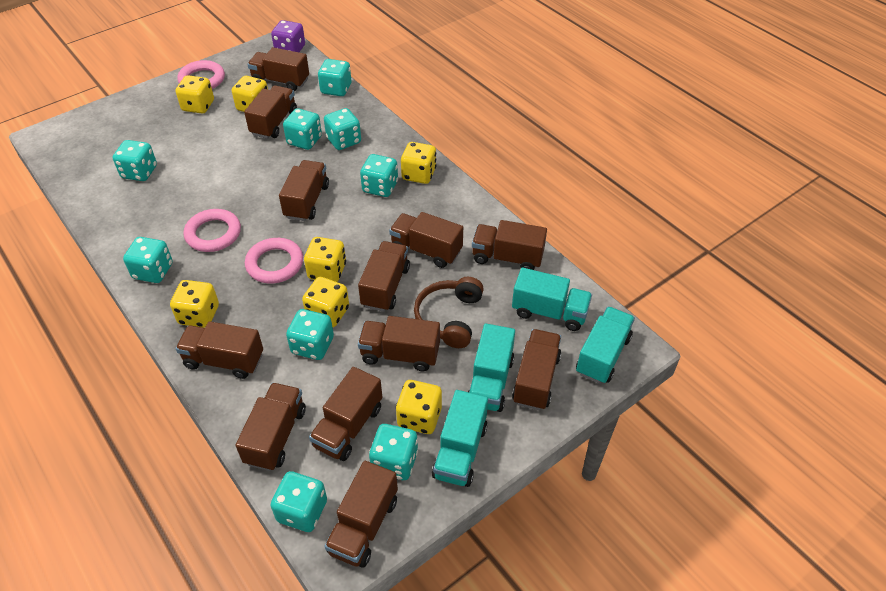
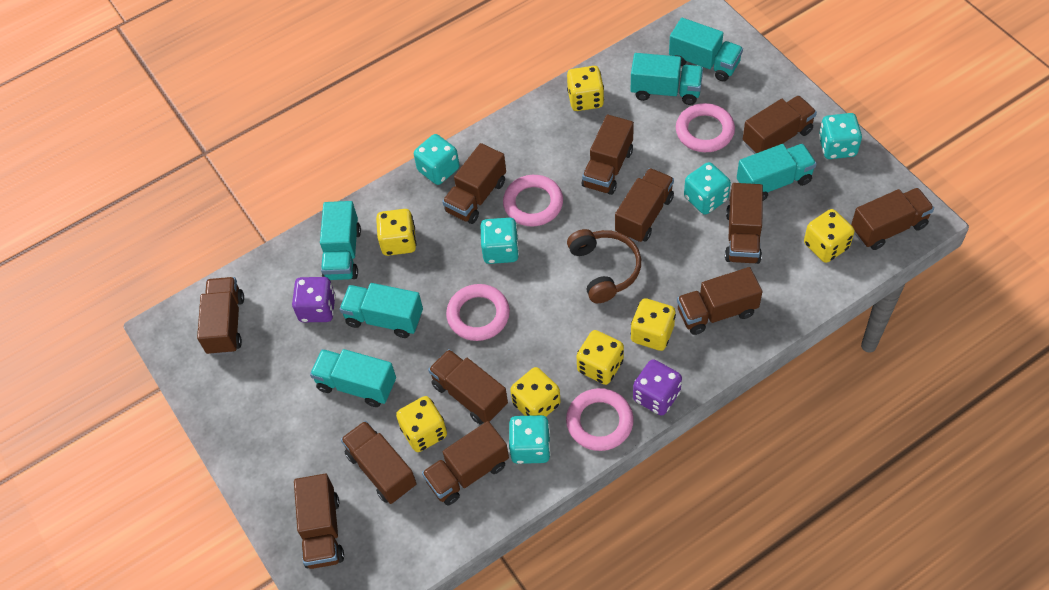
pink ring: 3 -> 4
purple dice: 1 -> 2
turquoise dice: 9 -> 5
turquoise truck: 4 -> 6

